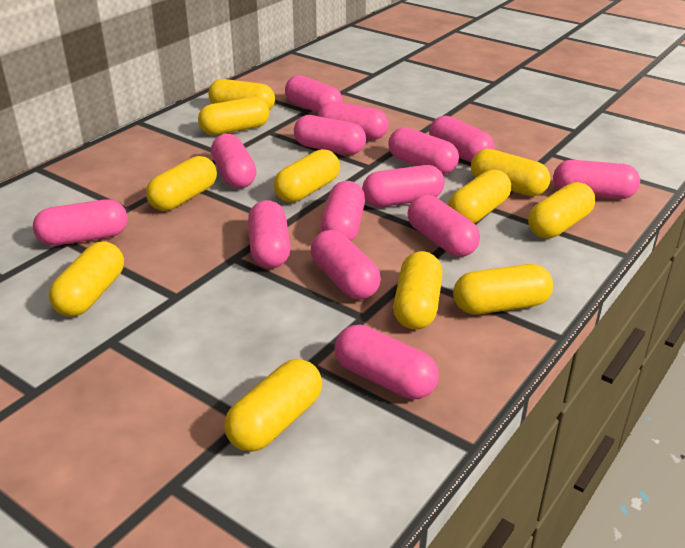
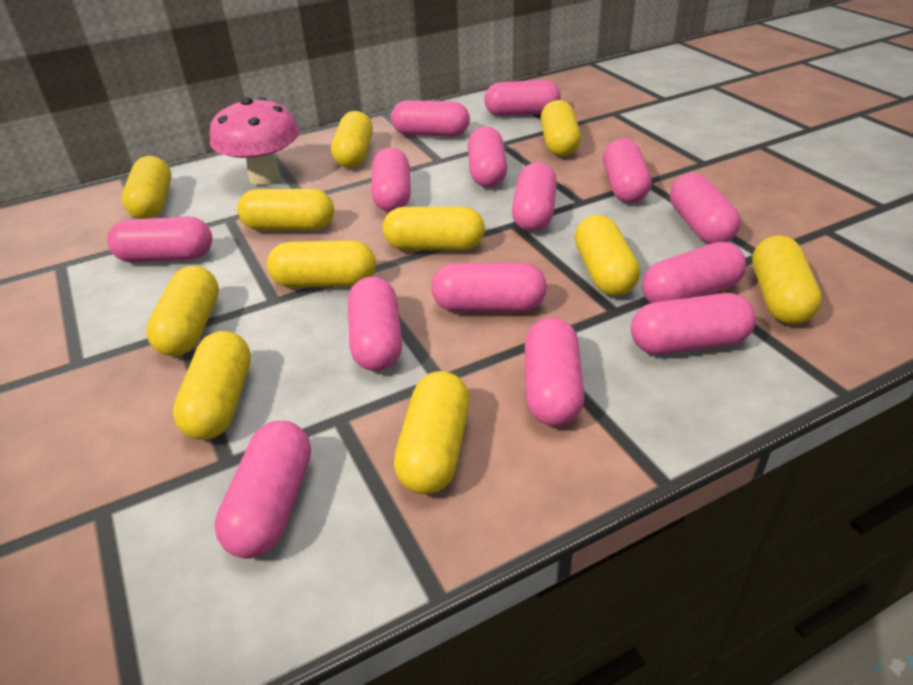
pink mushroom: 0 -> 1

